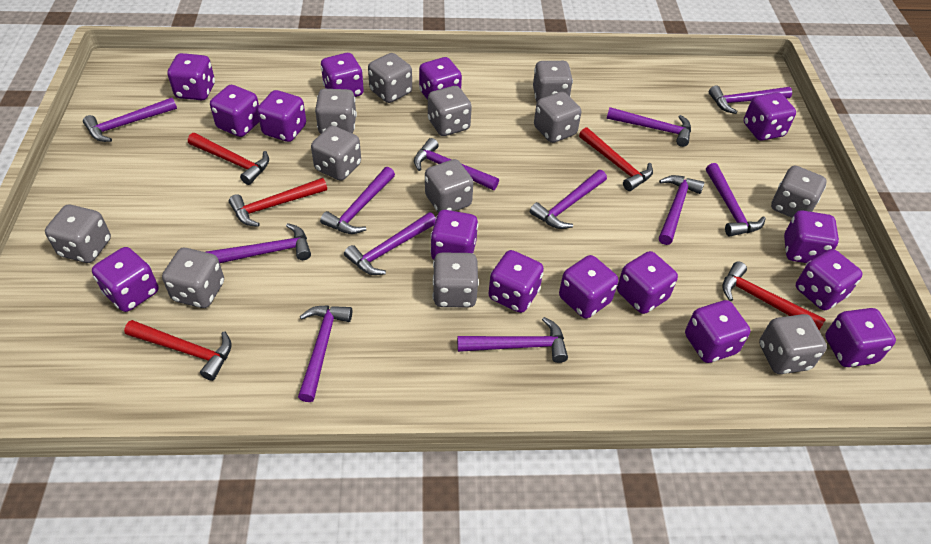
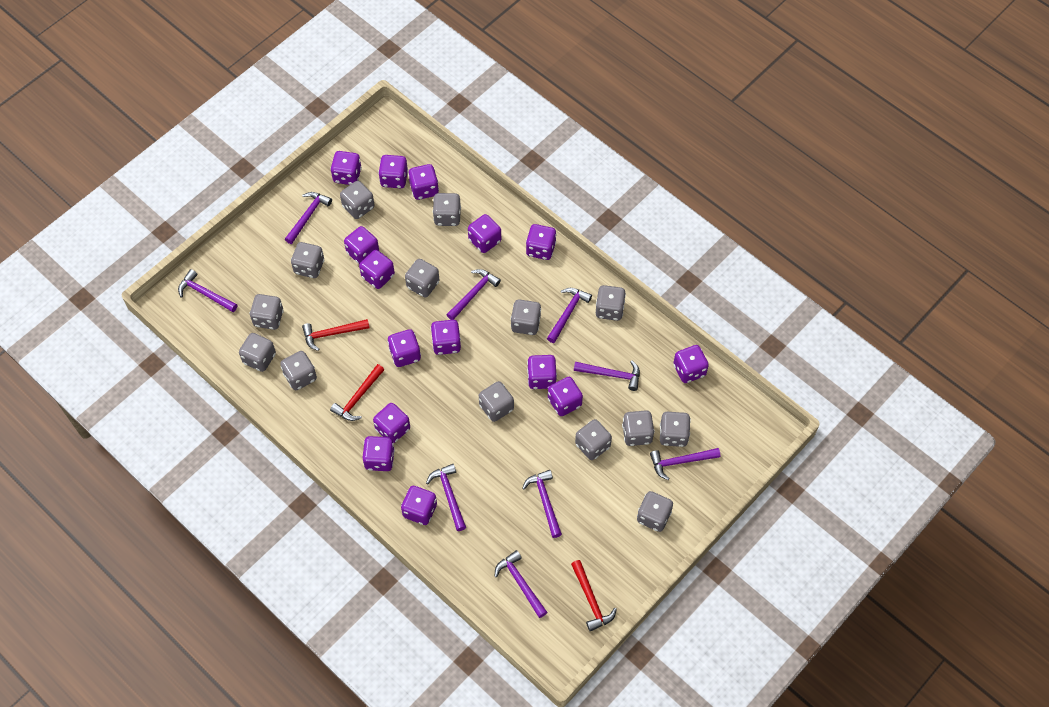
grey dice: 12 -> 14
purple hammer: 12 -> 9
red hammer: 5 -> 3

